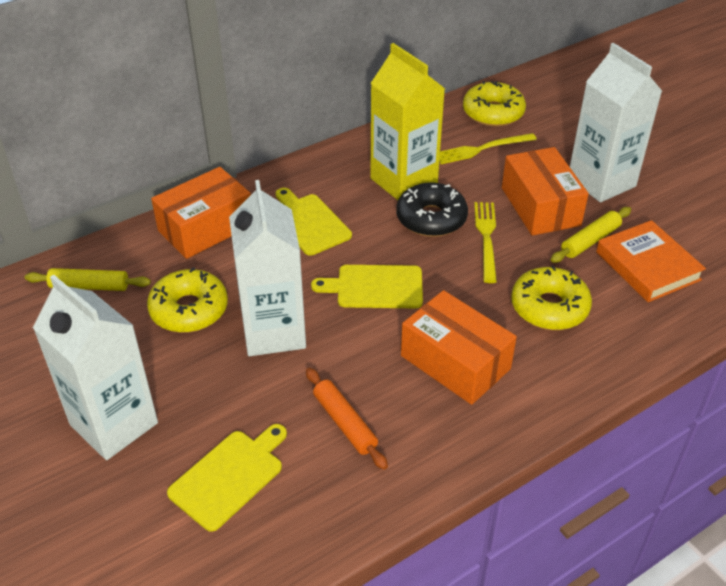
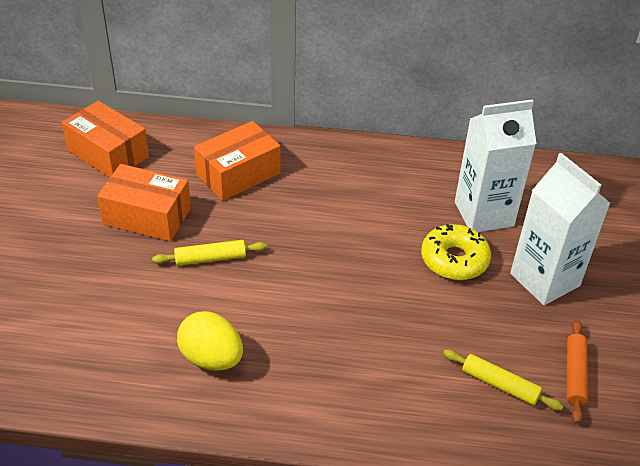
black donut: 1 -> 0
orange book: 1 -> 0
white carton: 3 -> 2
yellow carton: 1 -> 0
yellow cutting board: 3 -> 0
yellow donut: 3 -> 1
yellow egg: 0 -> 1
yellow fork: 2 -> 0

